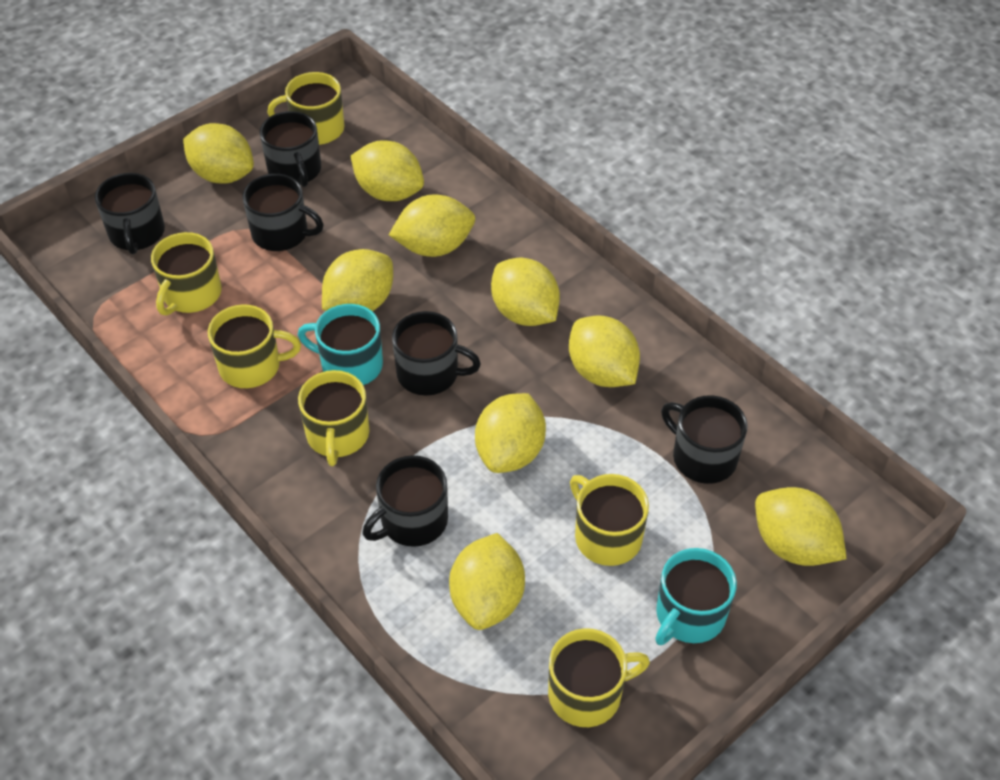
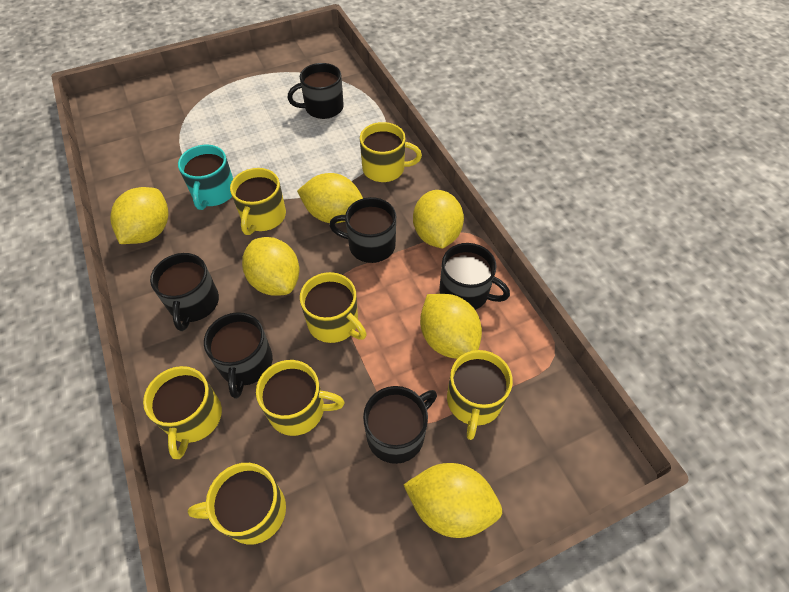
turquoise mug: 2 -> 1
yellow lemon: 9 -> 6
yellow mug: 6 -> 7

